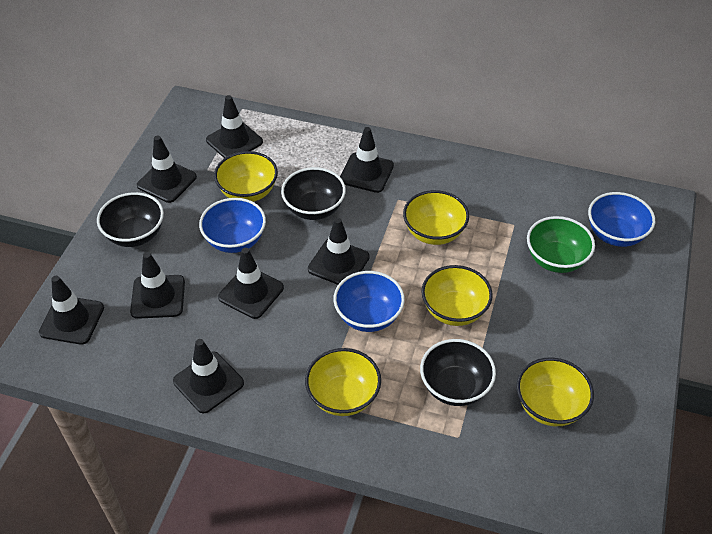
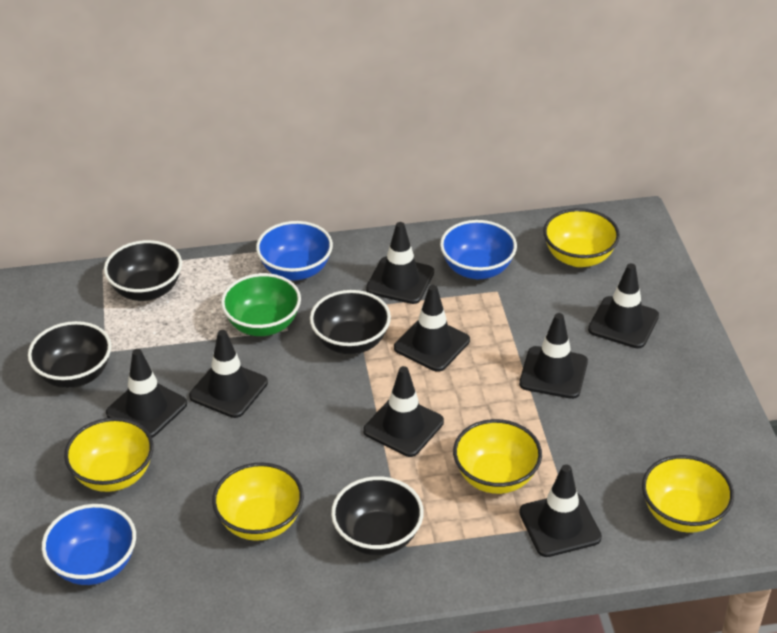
black bowl: 3 -> 4

